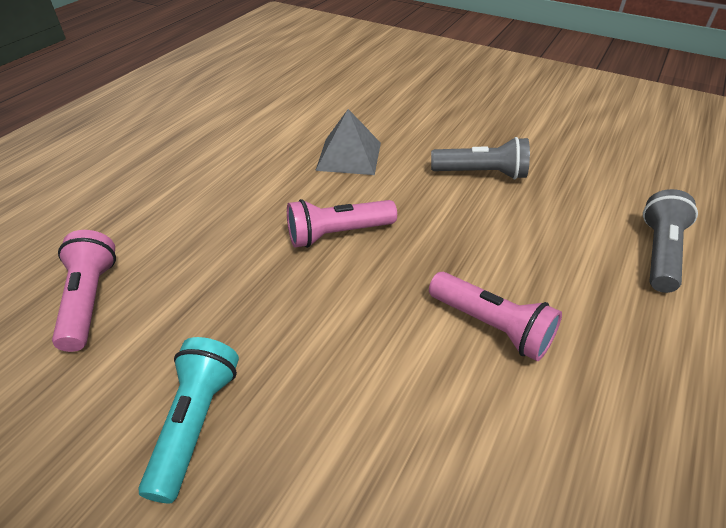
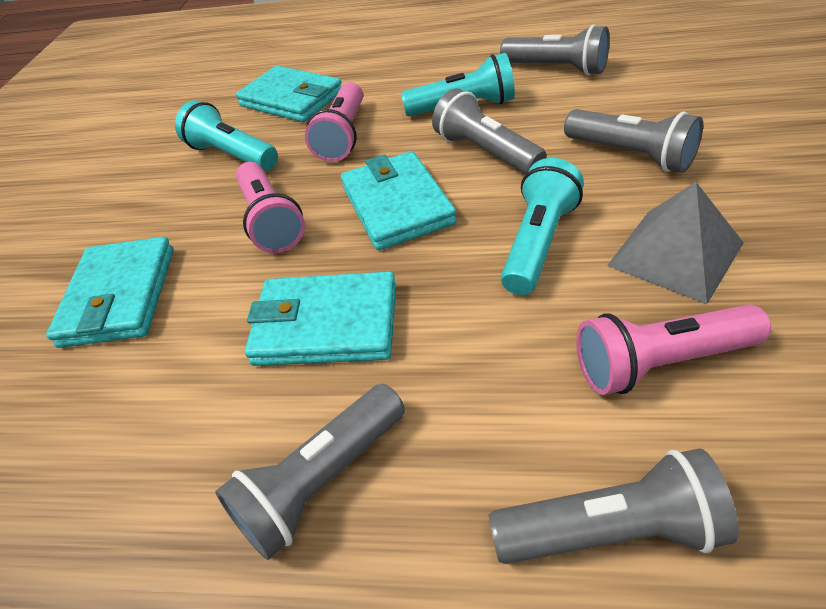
grey flashlight: 2 -> 5
turquoise flashlight: 1 -> 3
turquoise wallet: 0 -> 4

